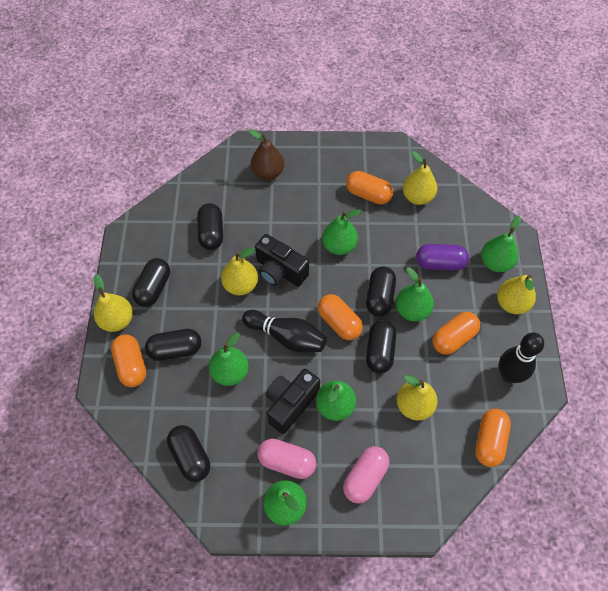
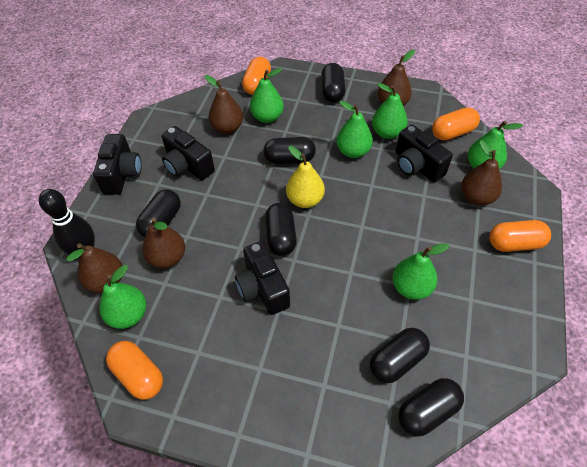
black bowling pin: 2 -> 1
black camera: 2 -> 4
brown pear: 1 -> 5
orange capsule: 5 -> 4
pink capsule: 2 -> 0
purple capsule: 1 -> 0
yellow pear: 5 -> 1

